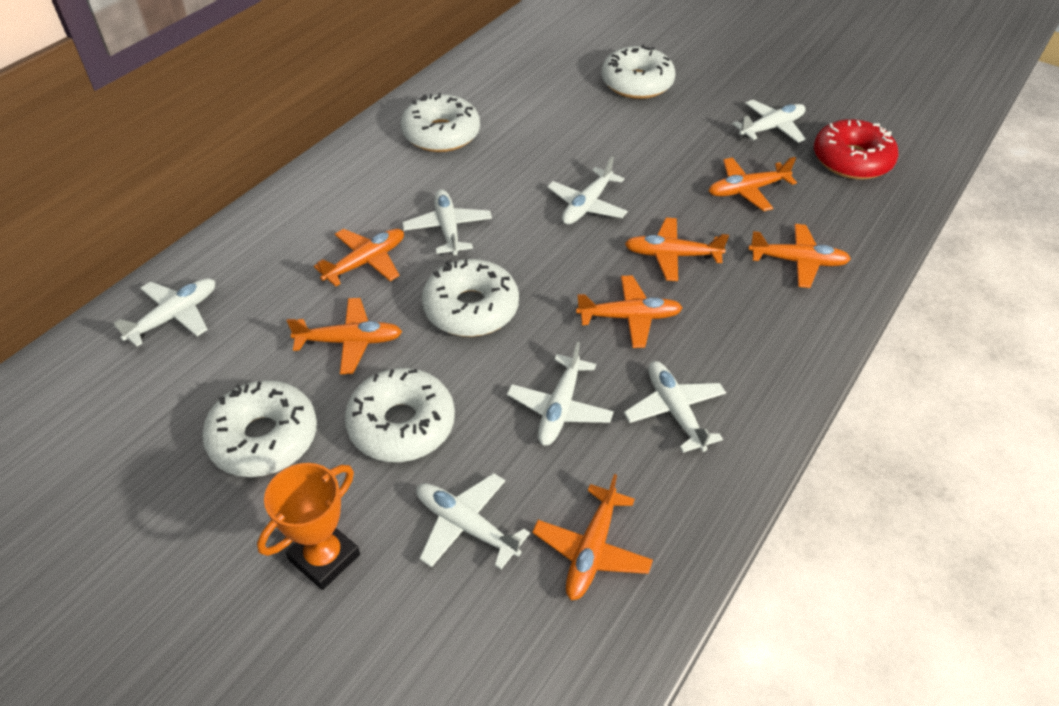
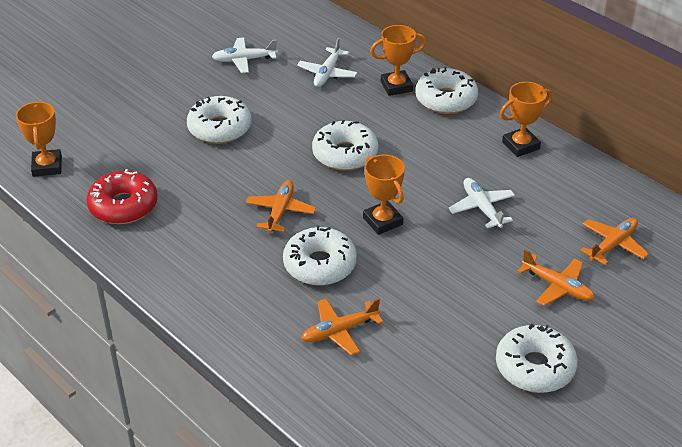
orange plane: 7 -> 4
orange trophy: 1 -> 4
white plane: 7 -> 3

